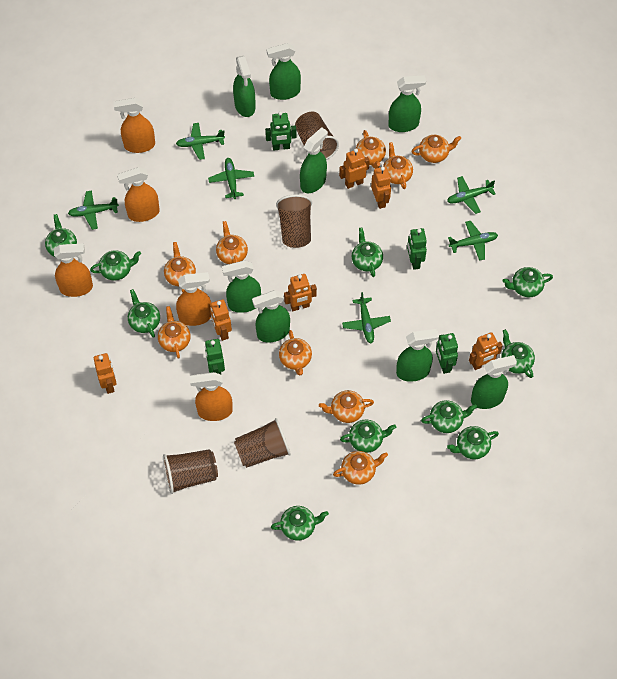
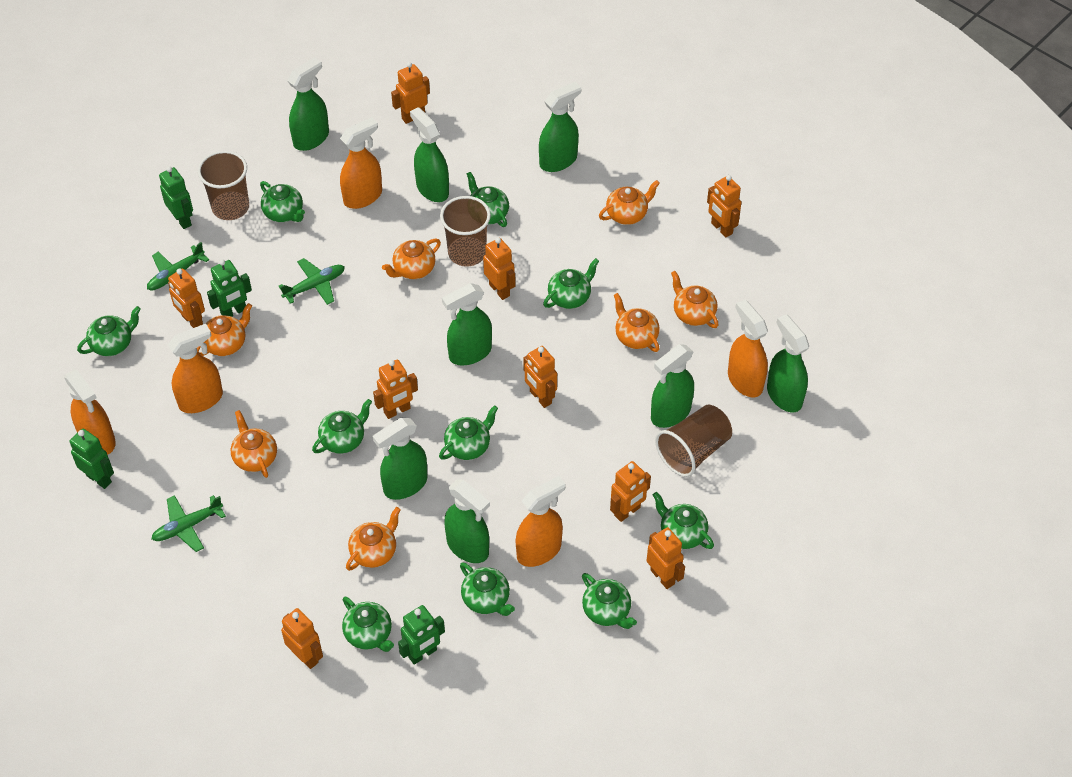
brown cup: 4 -> 3
green plane: 6 -> 3
orange robot: 6 -> 9
orange teapot: 9 -> 7

